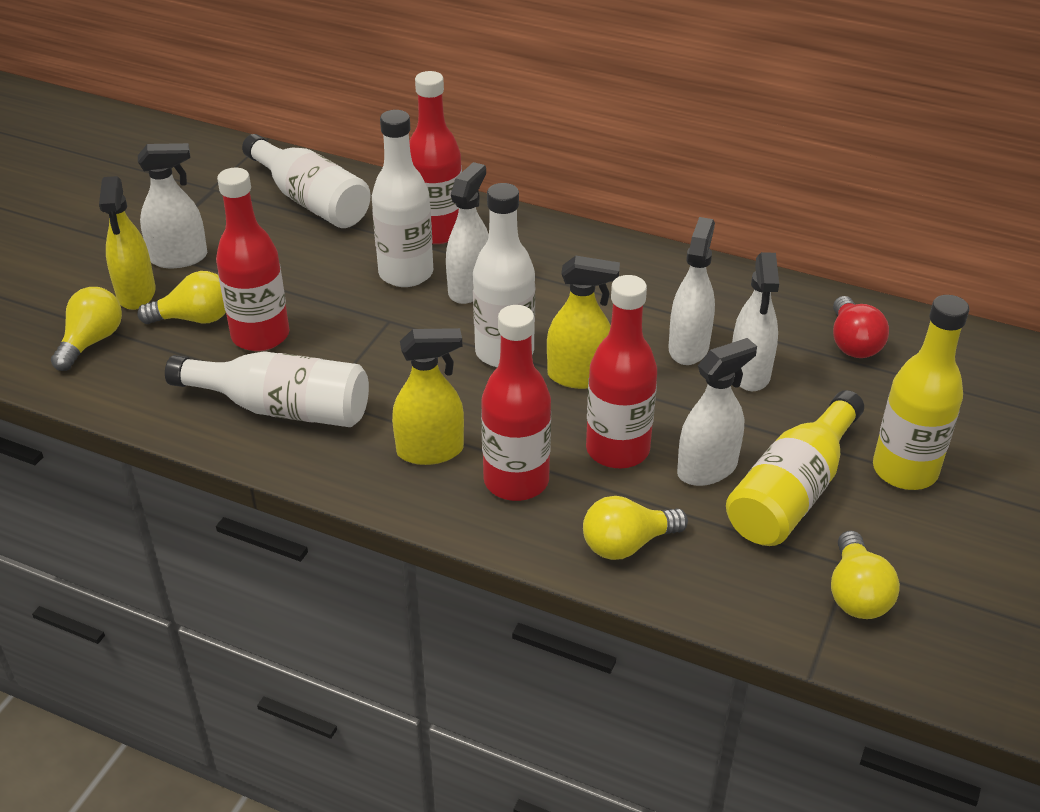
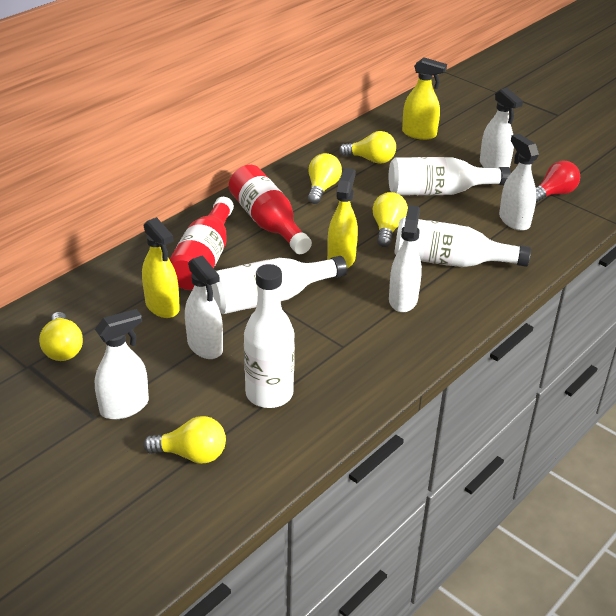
red bottle: 4 -> 2
yellow bottle: 2 -> 0
yellow light bulb: 4 -> 5

